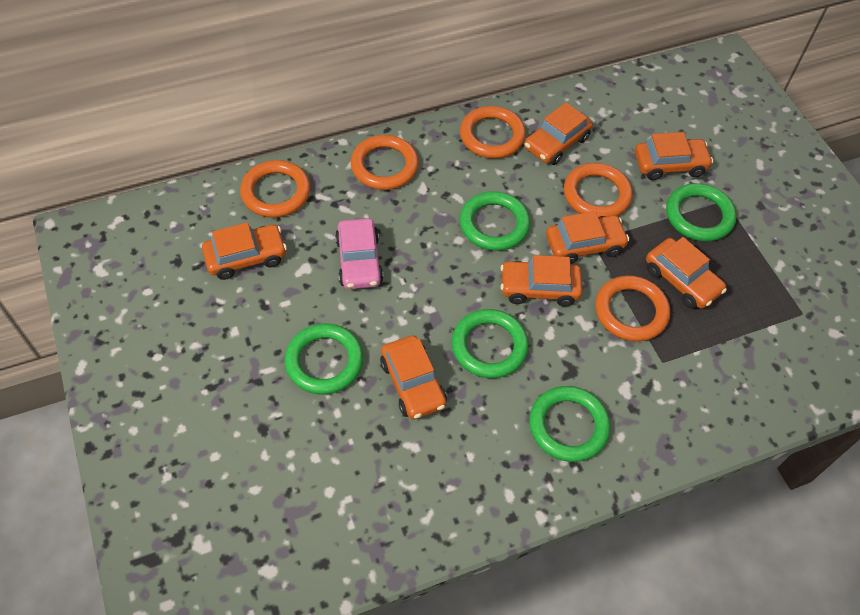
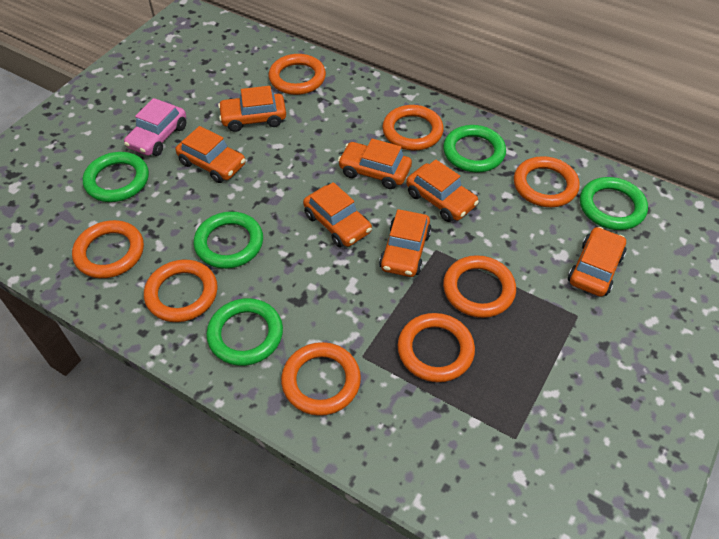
orange ring: 5 -> 8

